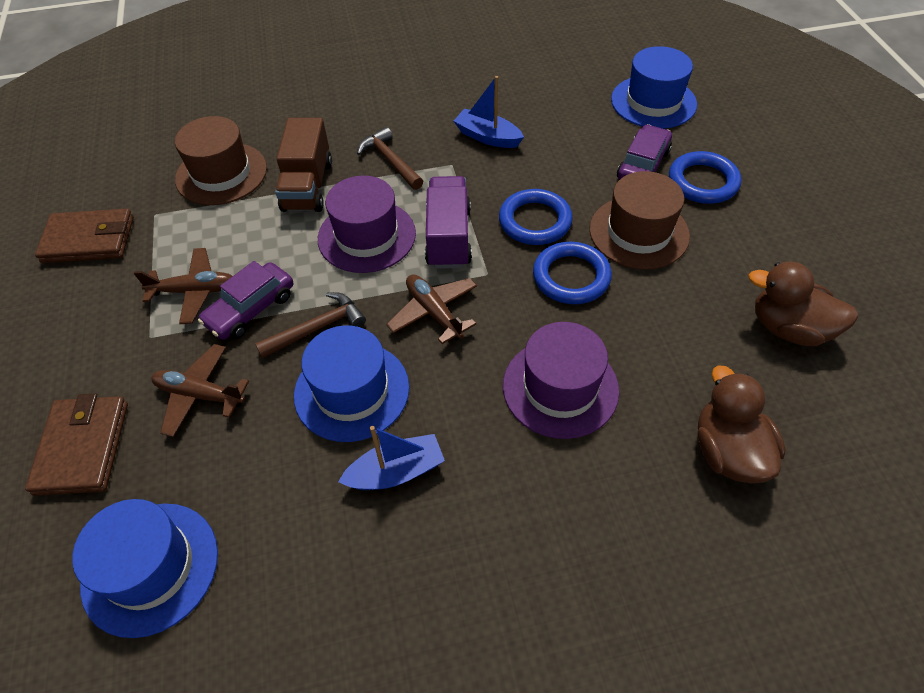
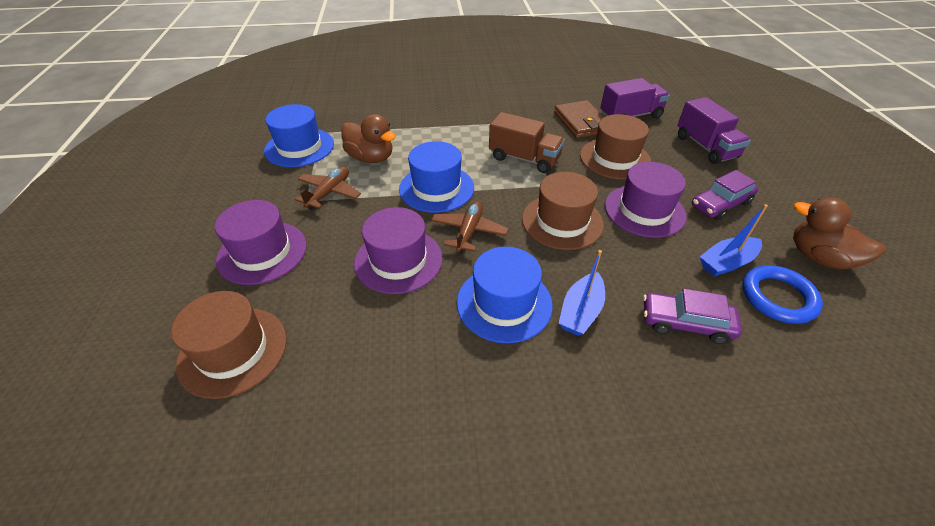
blue ring: 3 -> 1
brown hammer: 2 -> 0
brown hat: 2 -> 3
brown plane: 3 -> 2
brown wallet: 2 -> 1
purple hat: 2 -> 3
purple truck: 1 -> 2

